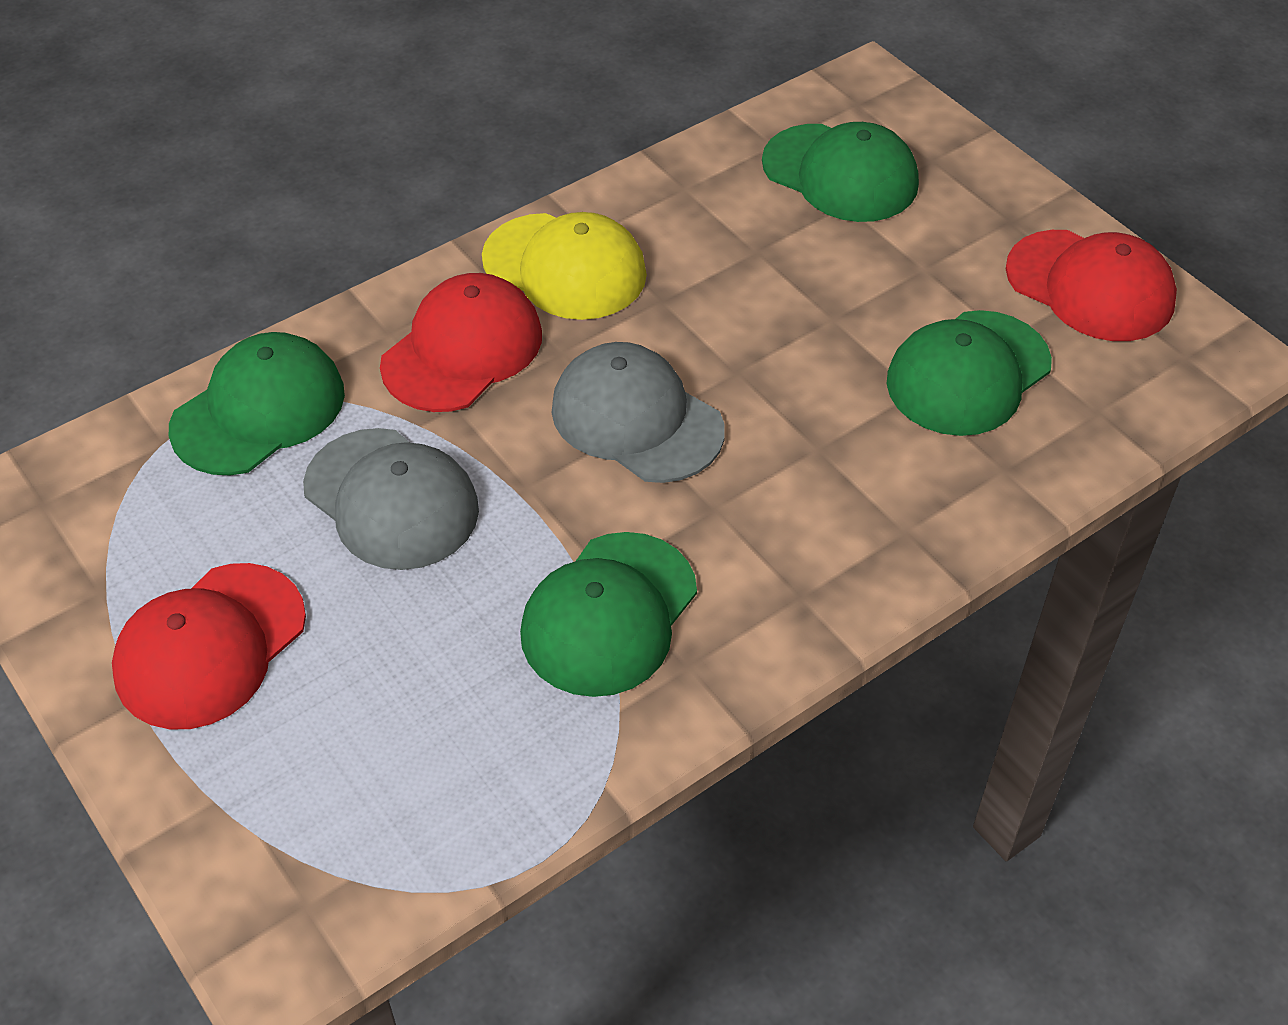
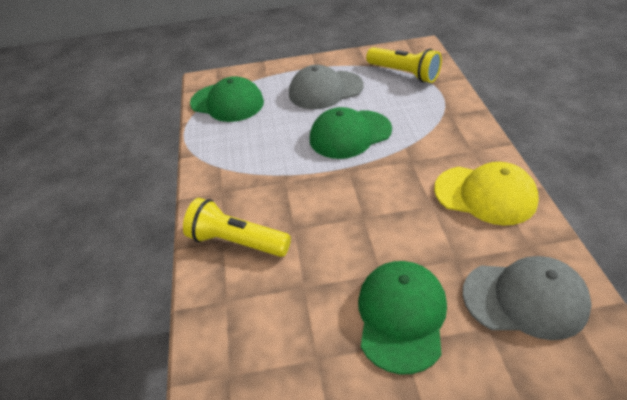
green cap: 4 -> 3
red cap: 3 -> 0
yellow flashlight: 0 -> 2

